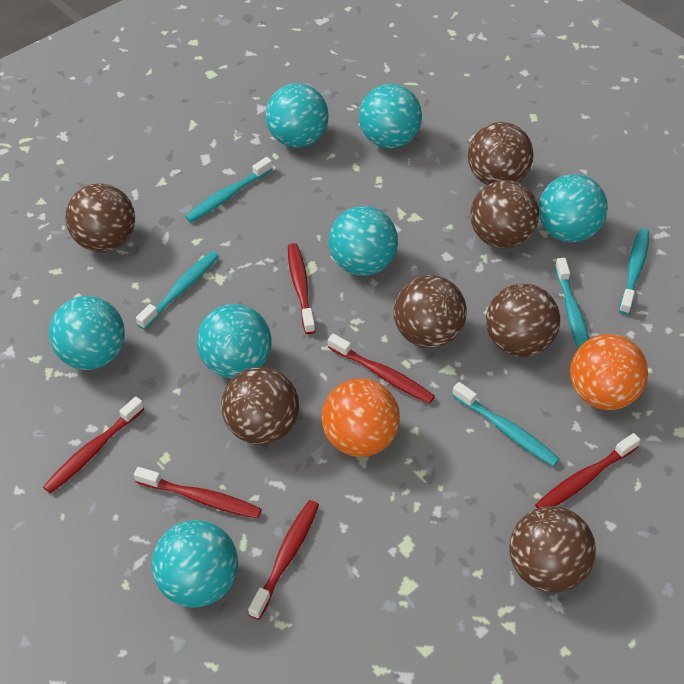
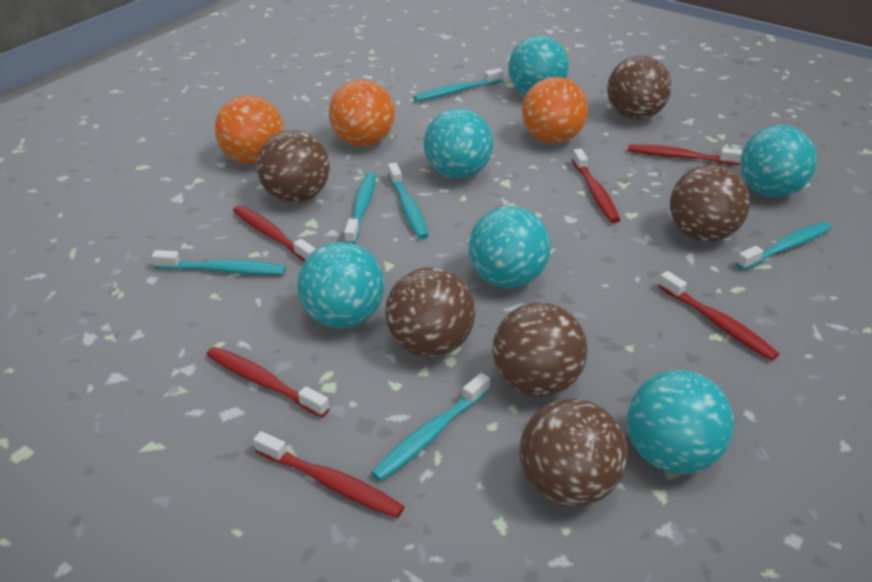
brown ball: 7 -> 6
orange ball: 2 -> 3
turquoise ball: 7 -> 6
turquoise toothbrush: 5 -> 6

